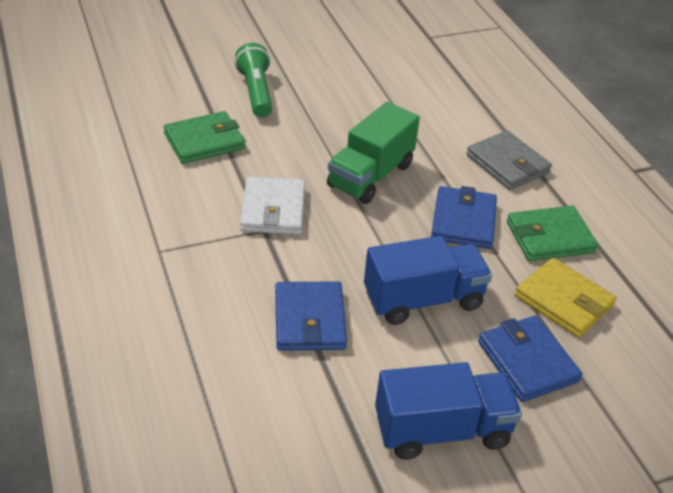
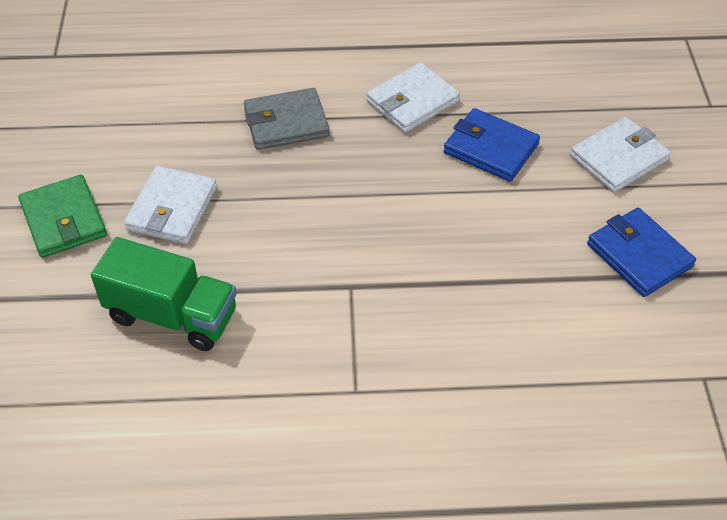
blue truck: 2 -> 0
blue wallet: 3 -> 2
green flashlight: 1 -> 0
green wallet: 2 -> 1
white wallet: 1 -> 3
yellow wallet: 1 -> 0

